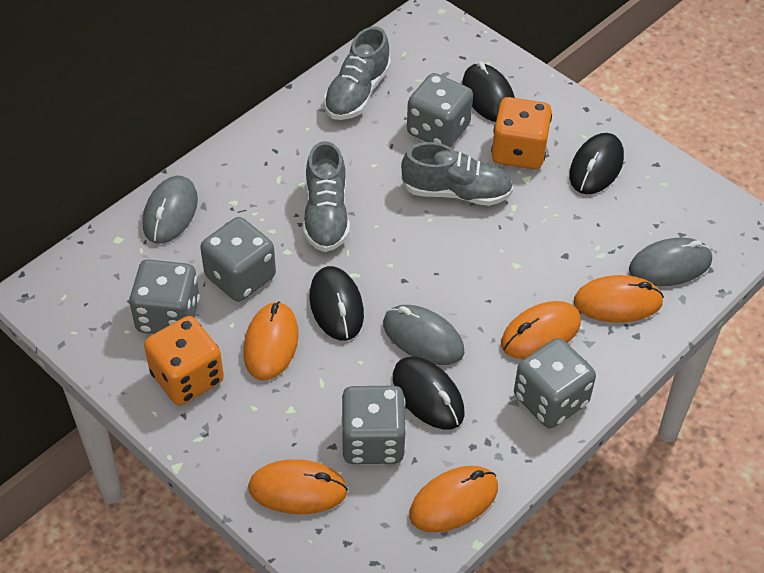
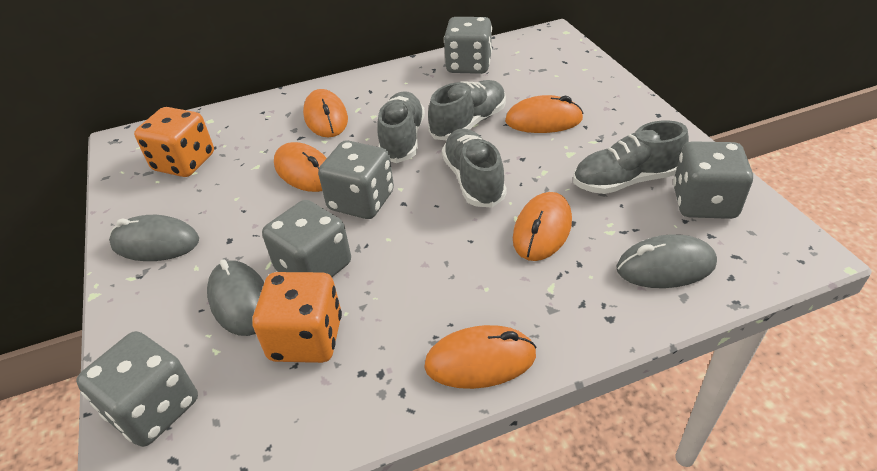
black mouse: 4 -> 0
grey shoe: 3 -> 4

